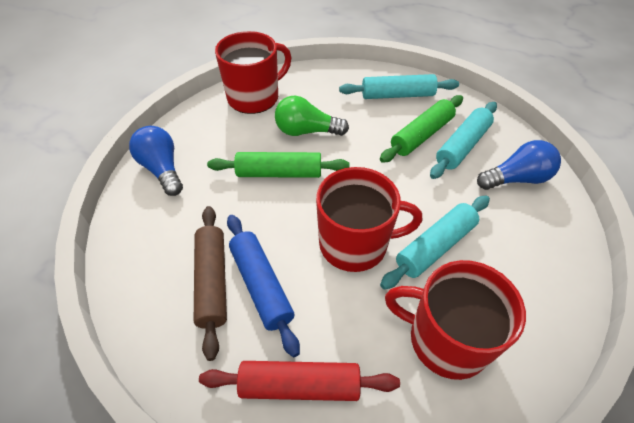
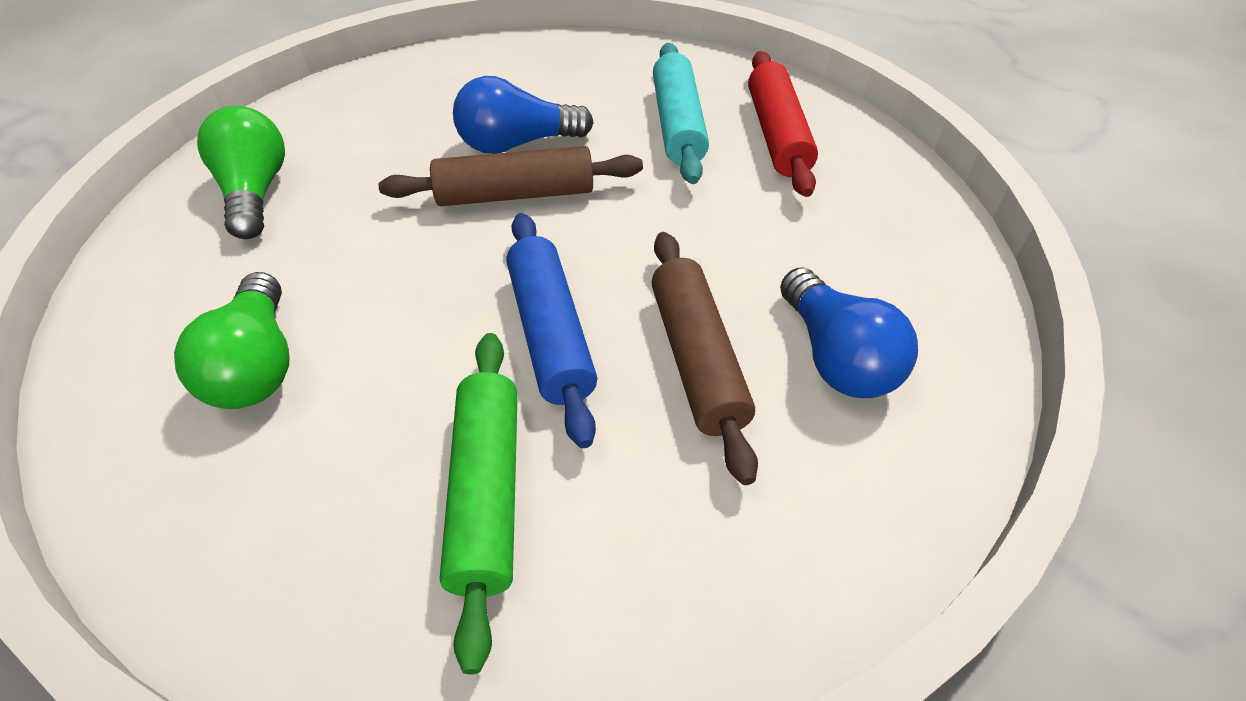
brown rolling pin: 1 -> 2
green light bulb: 1 -> 2
green rolling pin: 2 -> 1
red mug: 3 -> 0
turquoise rolling pin: 3 -> 1

